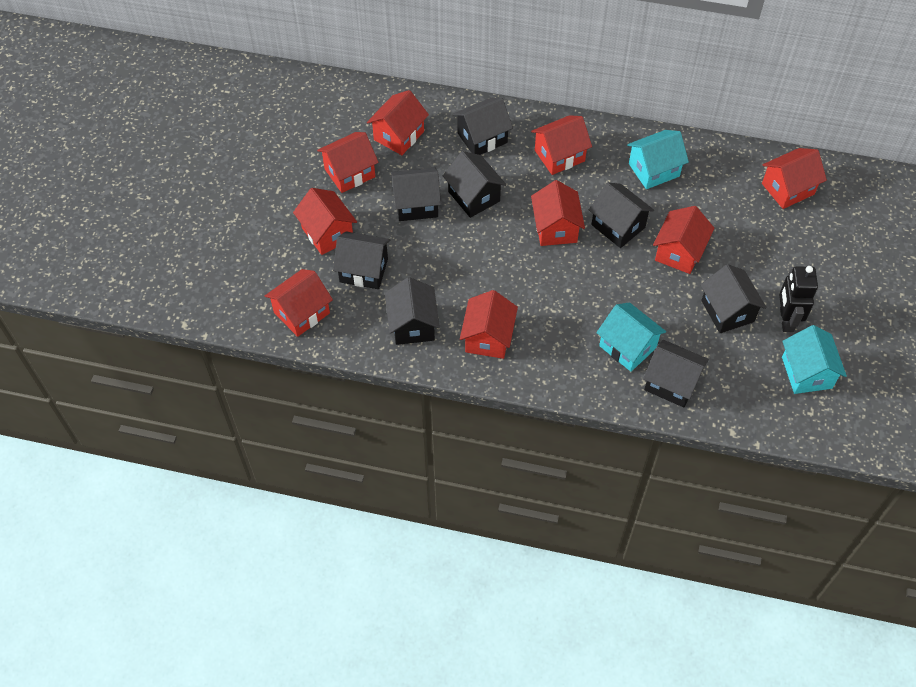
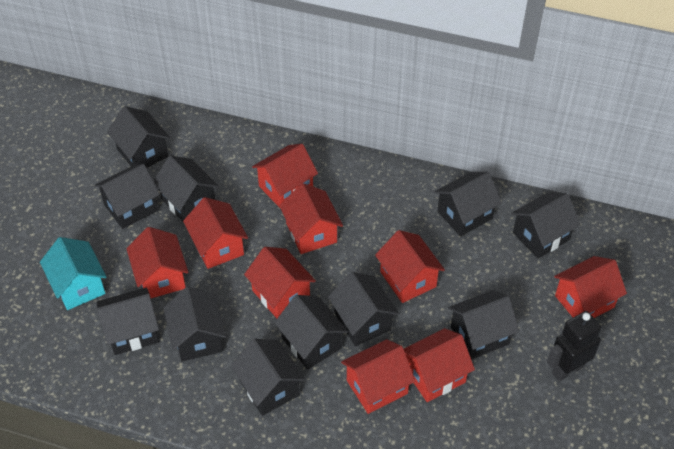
black house: 8 -> 11
turquoise house: 3 -> 1

